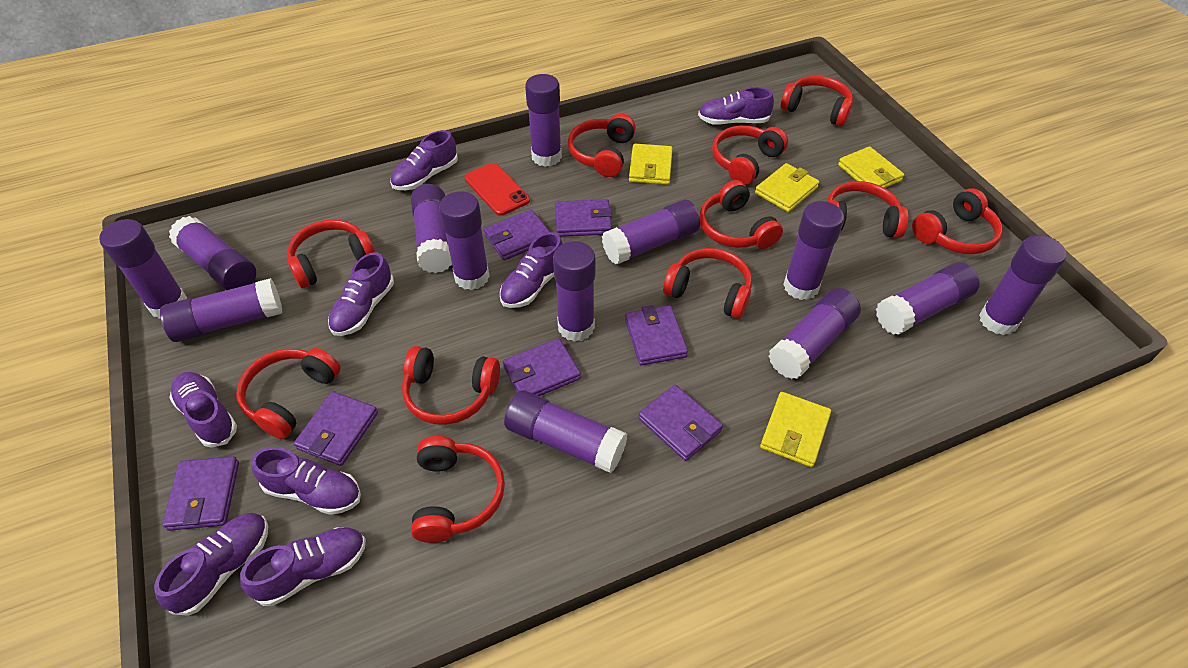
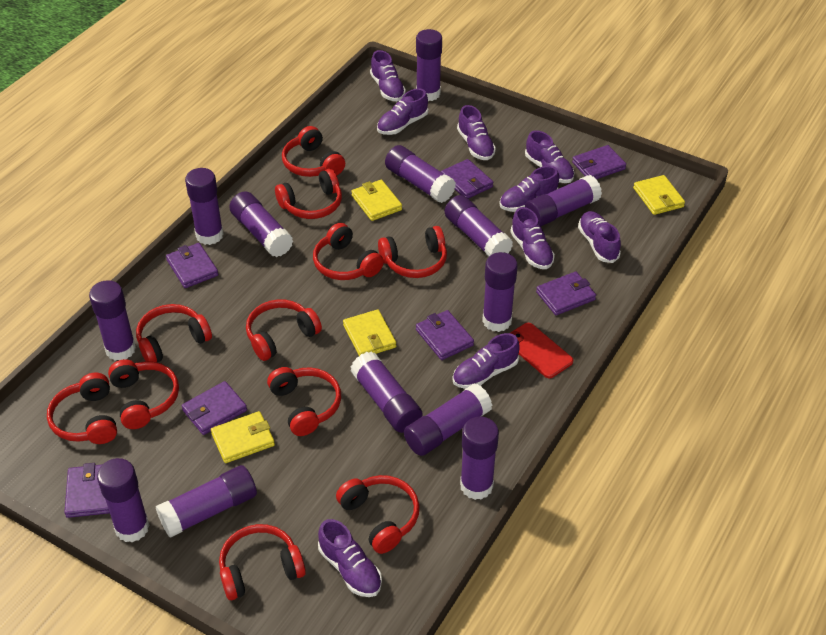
purple shoe: 8 -> 9

